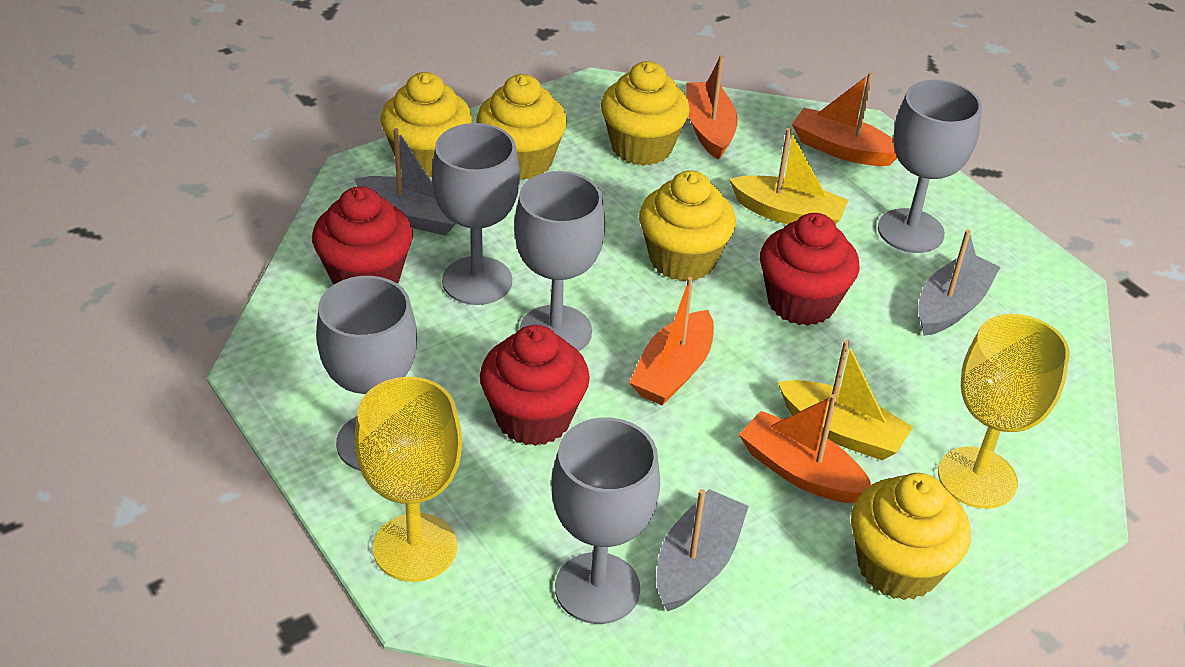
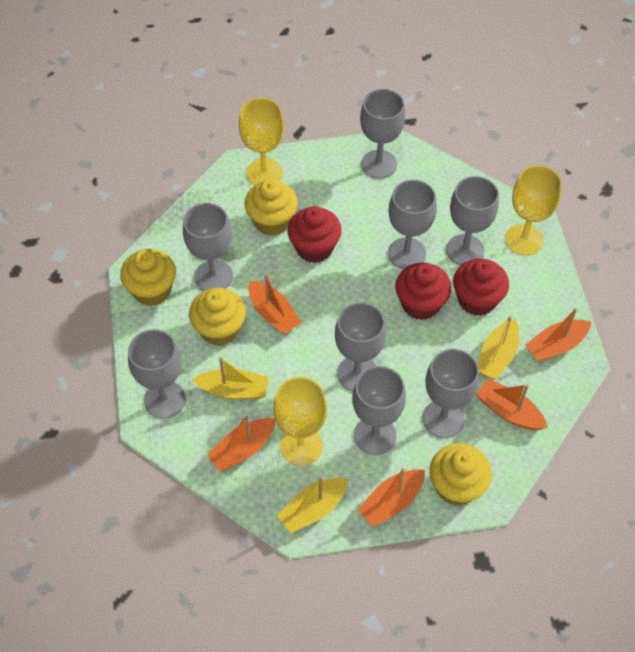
grey boat: 3 -> 0
grey goblet: 5 -> 8
orange boat: 4 -> 5
yellow boat: 2 -> 3
yellow cupcake: 5 -> 4
yellow goblet: 2 -> 3

